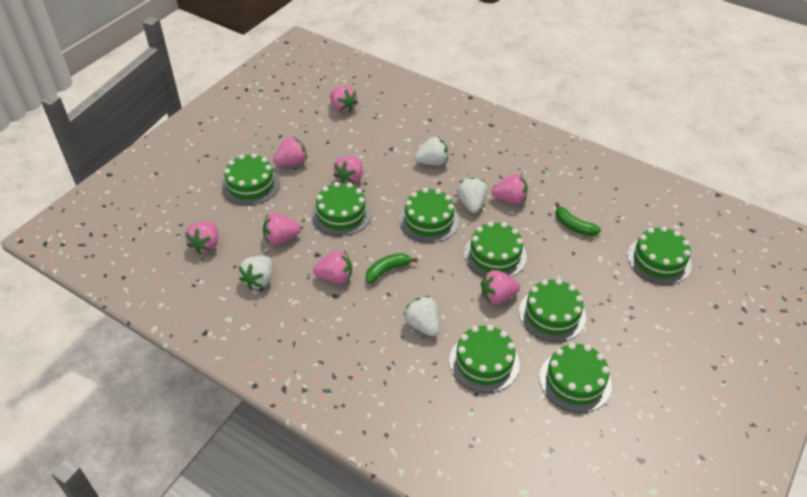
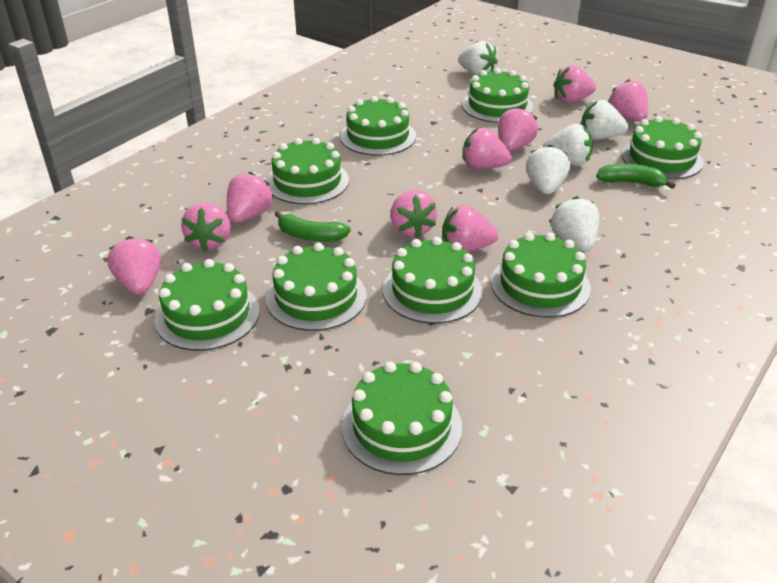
green cake: 8 -> 9
pink strawberry: 8 -> 9
white strawberry: 4 -> 5

